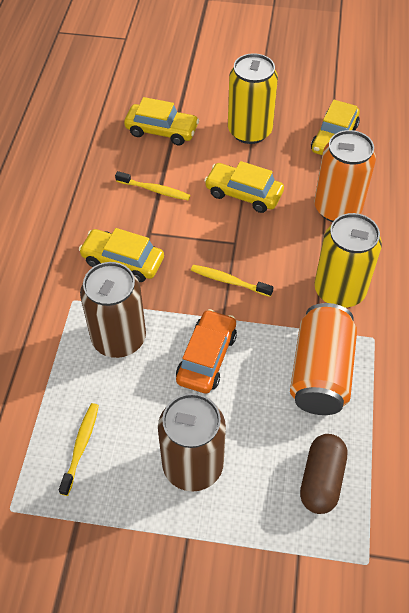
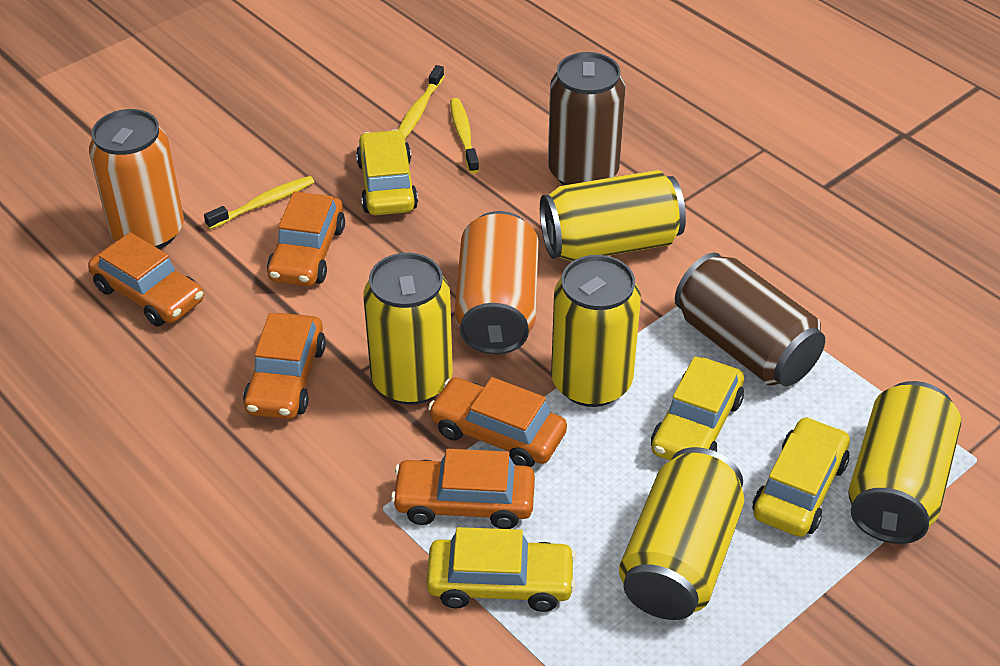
brown capsule: 1 -> 0
orange car: 1 -> 5
yellow can: 2 -> 5

